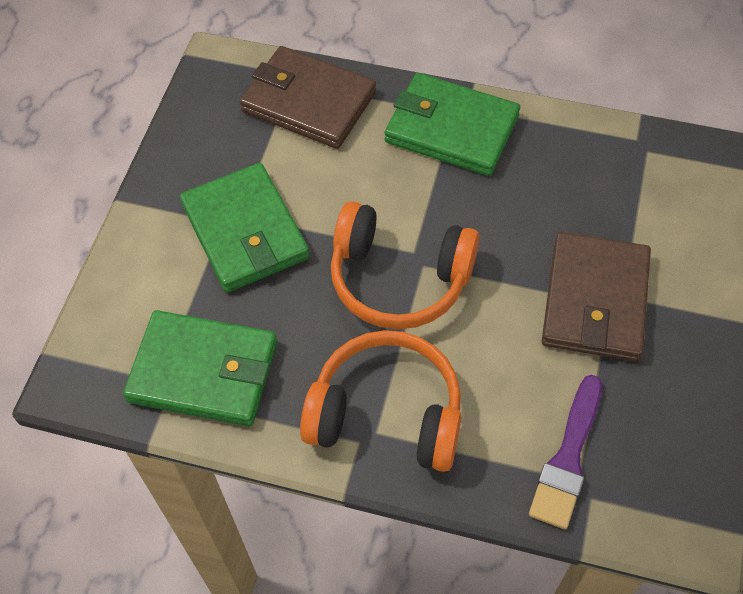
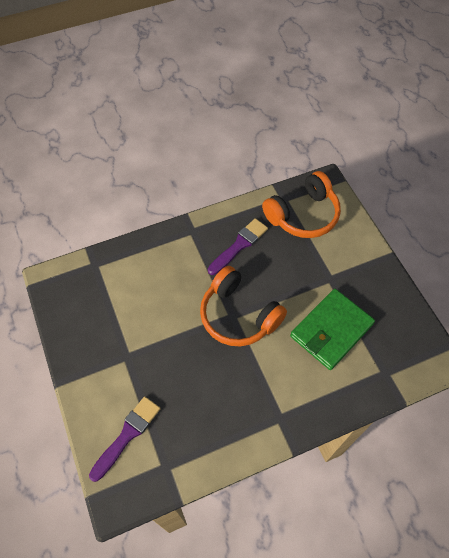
brown wallet: 2 -> 0
green wallet: 3 -> 1
purple brush: 1 -> 2

